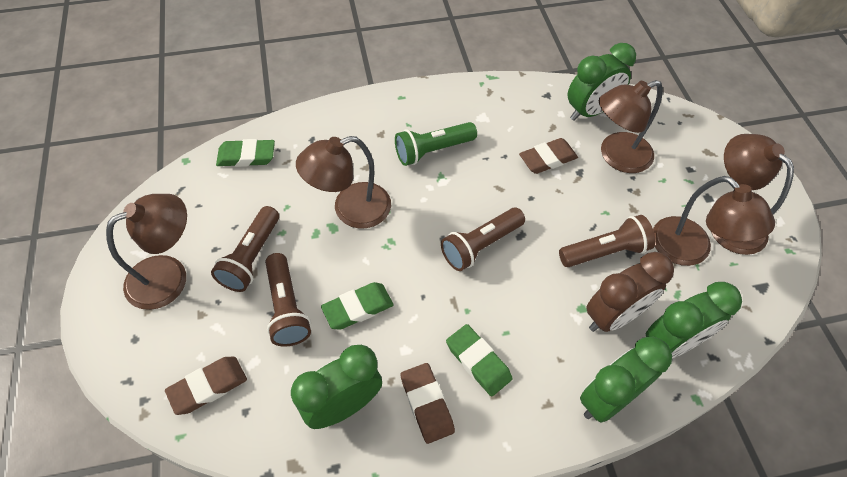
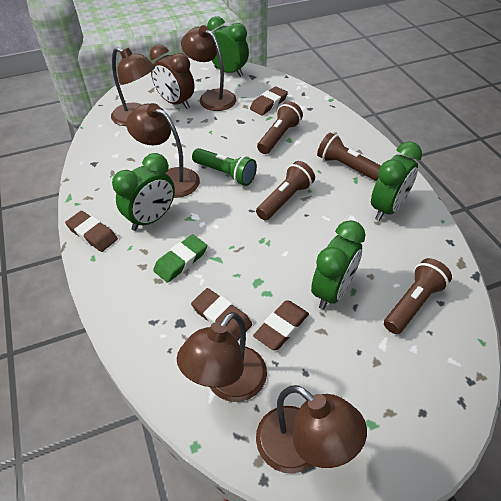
brown eraser: 3 -> 4
green eraser: 3 -> 1

